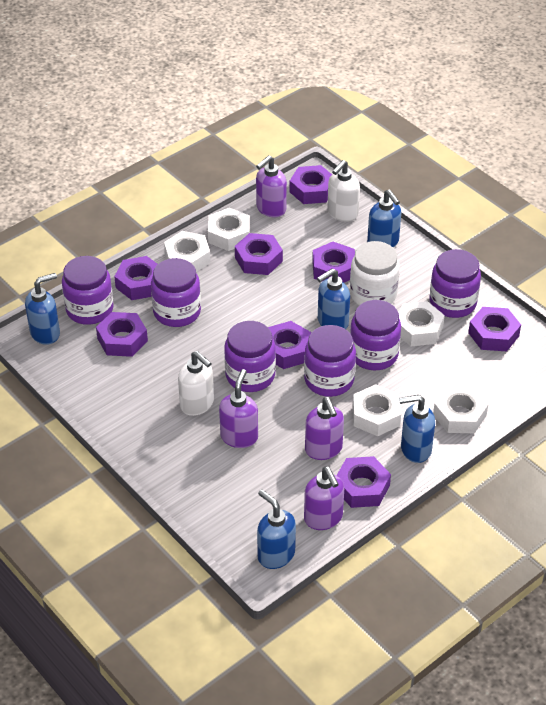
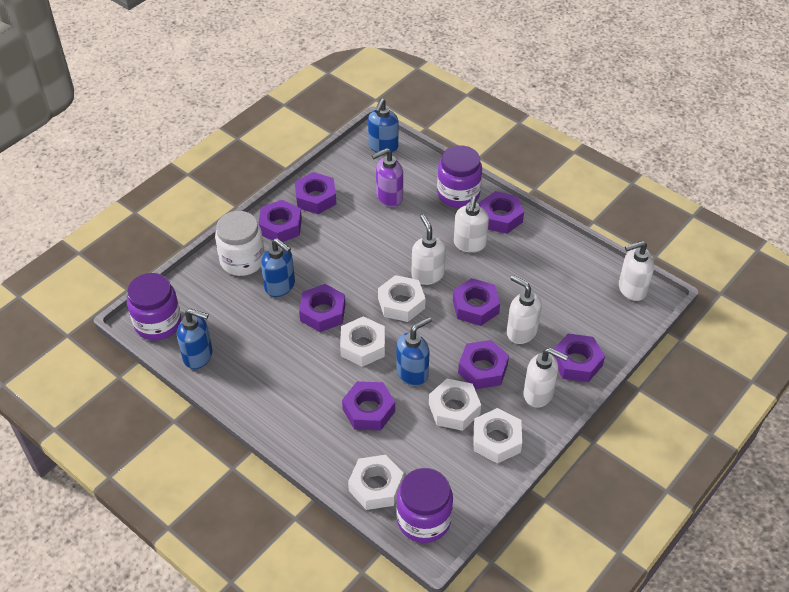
blue soap dispenser: 5 -> 4
purple jar: 6 -> 3
purple soap dispenser: 4 -> 1
white soap dispenser: 2 -> 5

